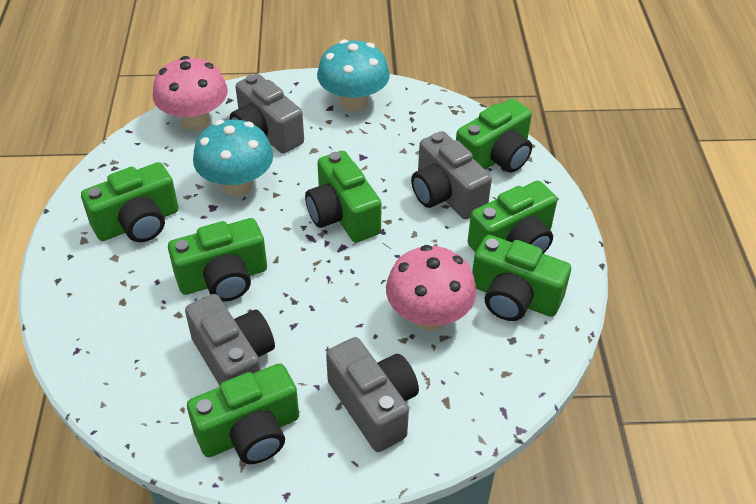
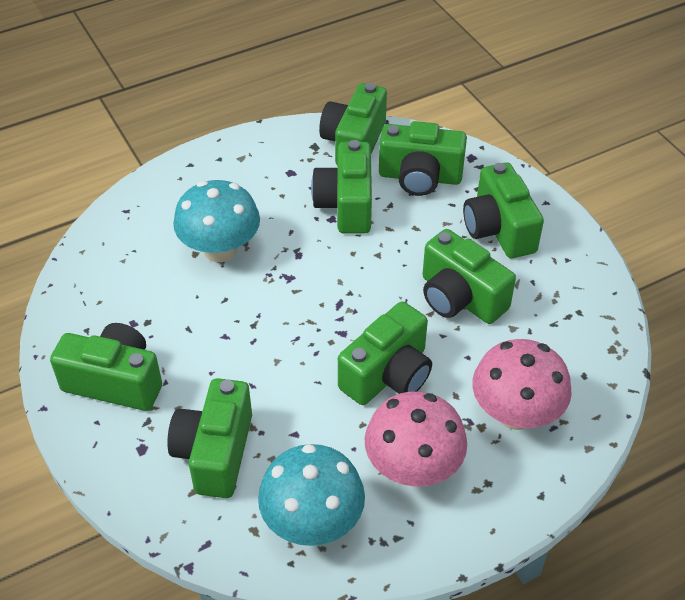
green camera: 7 -> 8
grey camera: 4 -> 0

